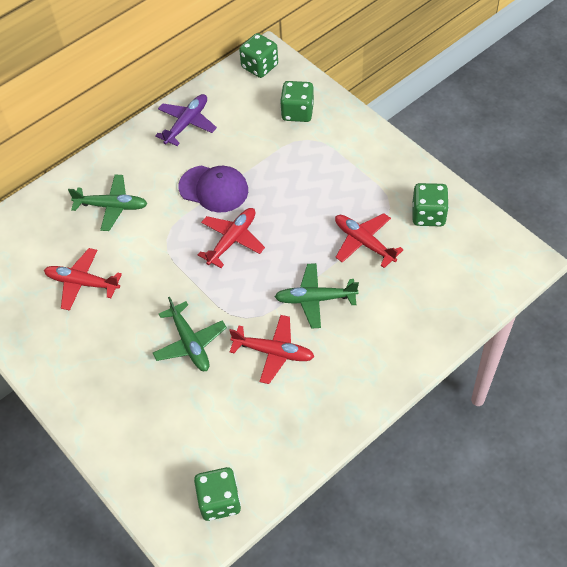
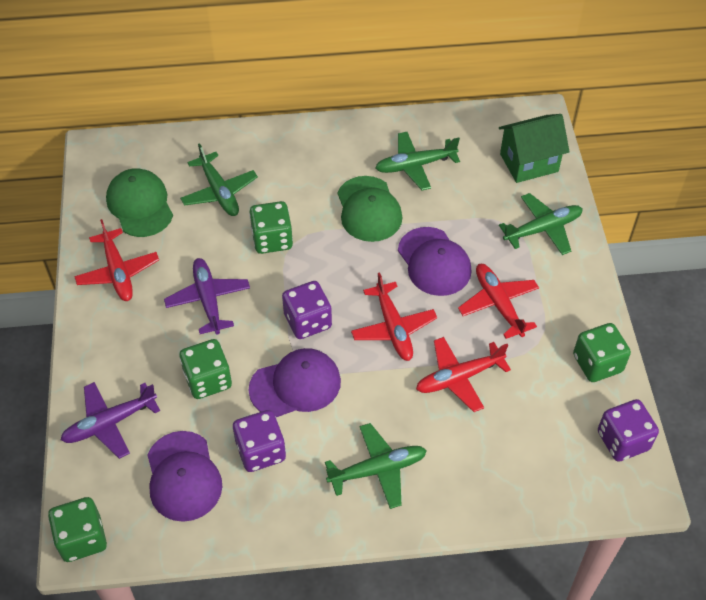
green cap: 0 -> 2
green house: 0 -> 1
green plane: 3 -> 4
purple cap: 1 -> 3
purple dice: 0 -> 3
purple plane: 1 -> 2

